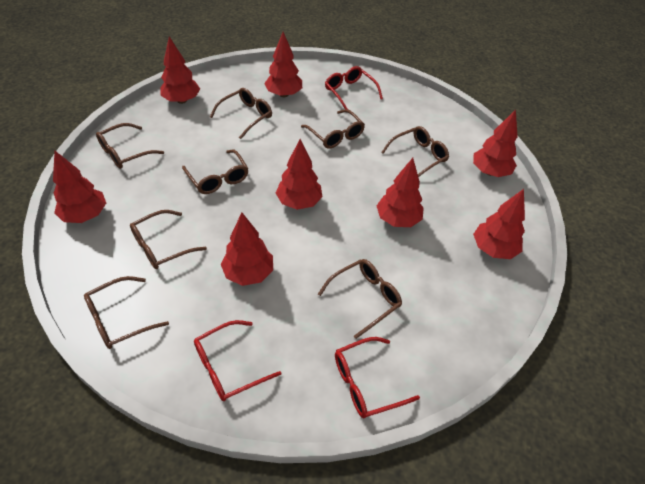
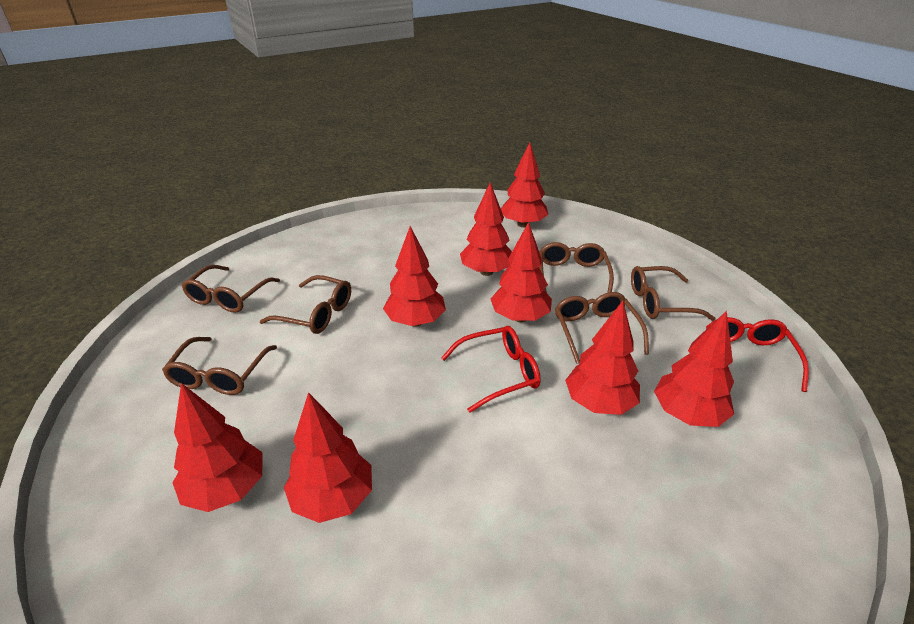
brown glasses: 8 -> 6
red glasses: 3 -> 2

